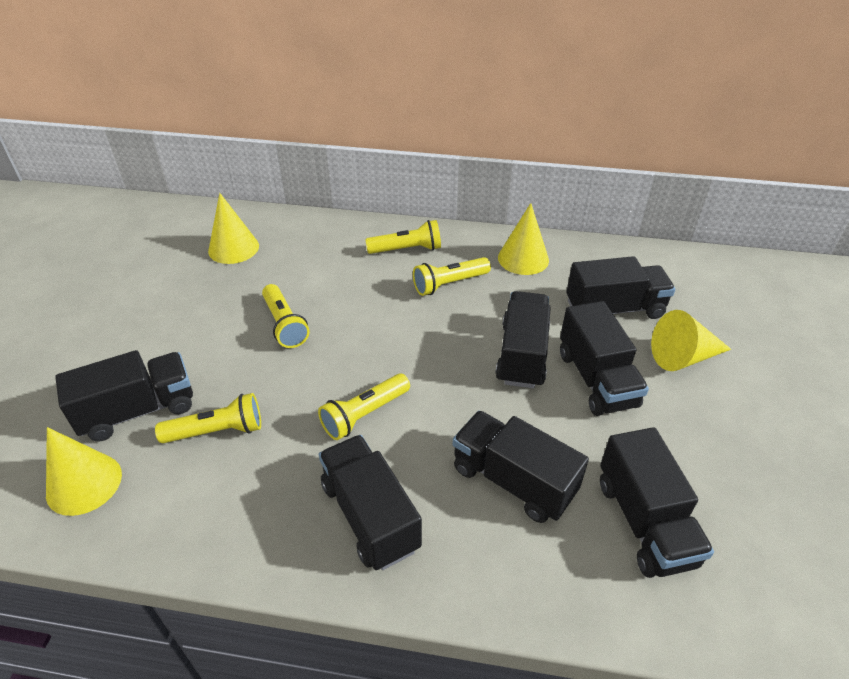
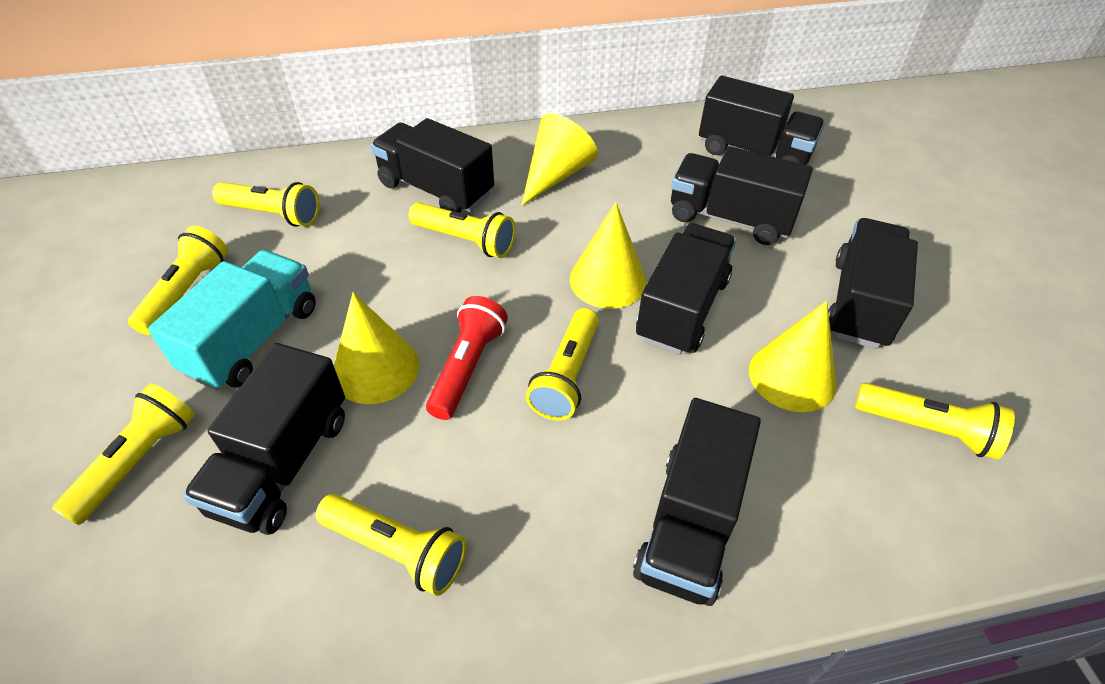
red flashlight: 0 -> 1
turquoise truck: 0 -> 1
yellow flashlight: 5 -> 7

